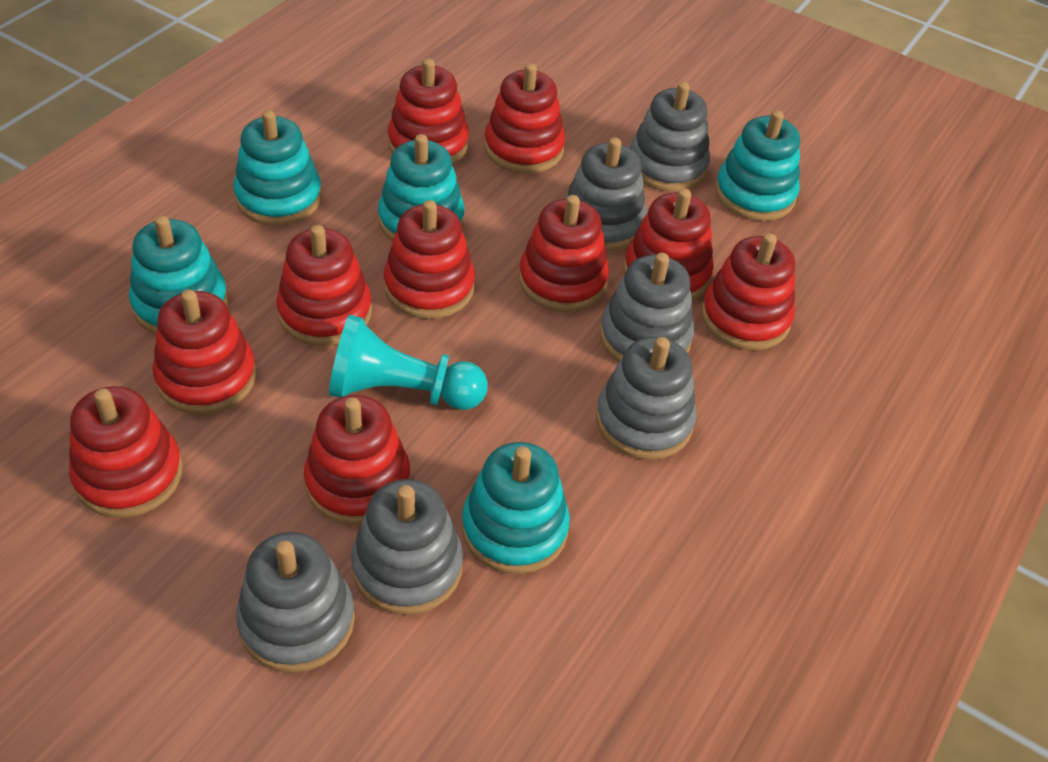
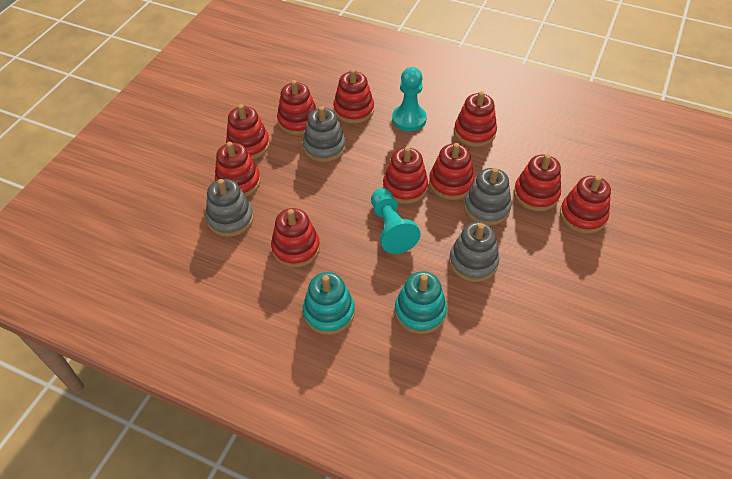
grey stacking toy: 6 -> 4
turquoise pawn: 1 -> 2
turquoise stacking toy: 5 -> 2

